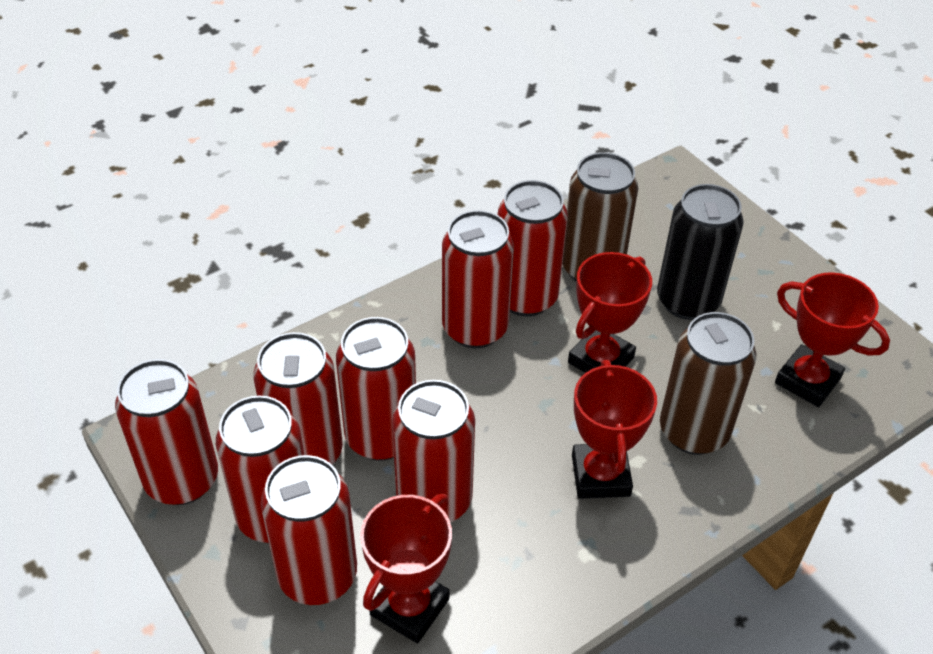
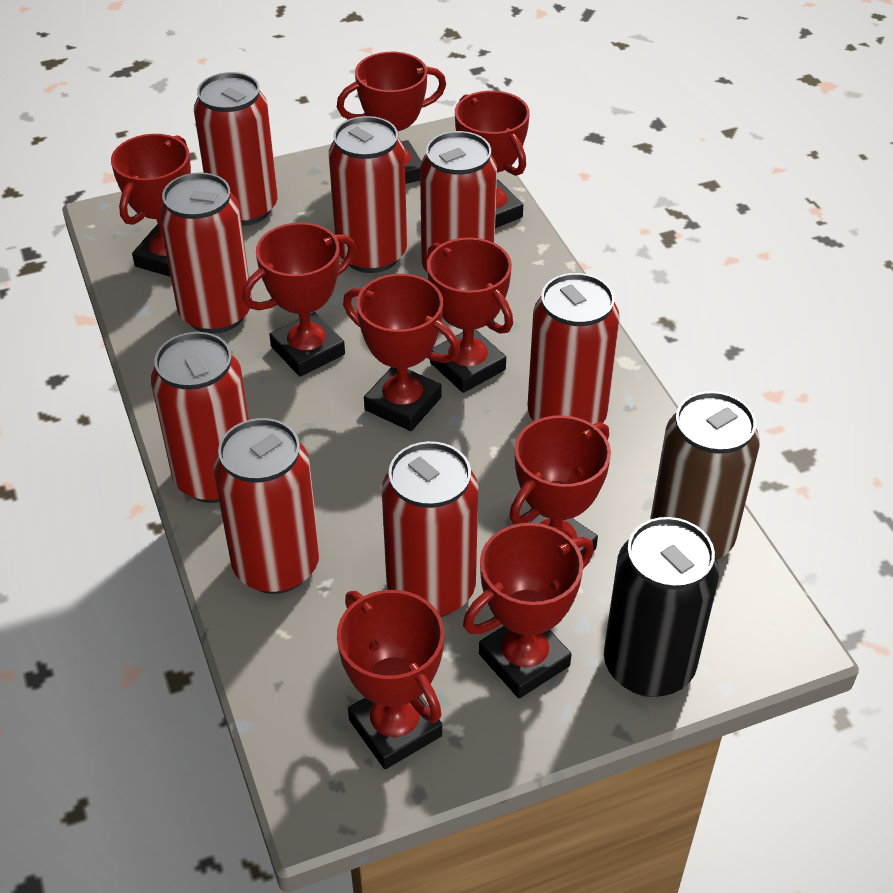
brown can: 2 -> 1
red trophy: 4 -> 9

